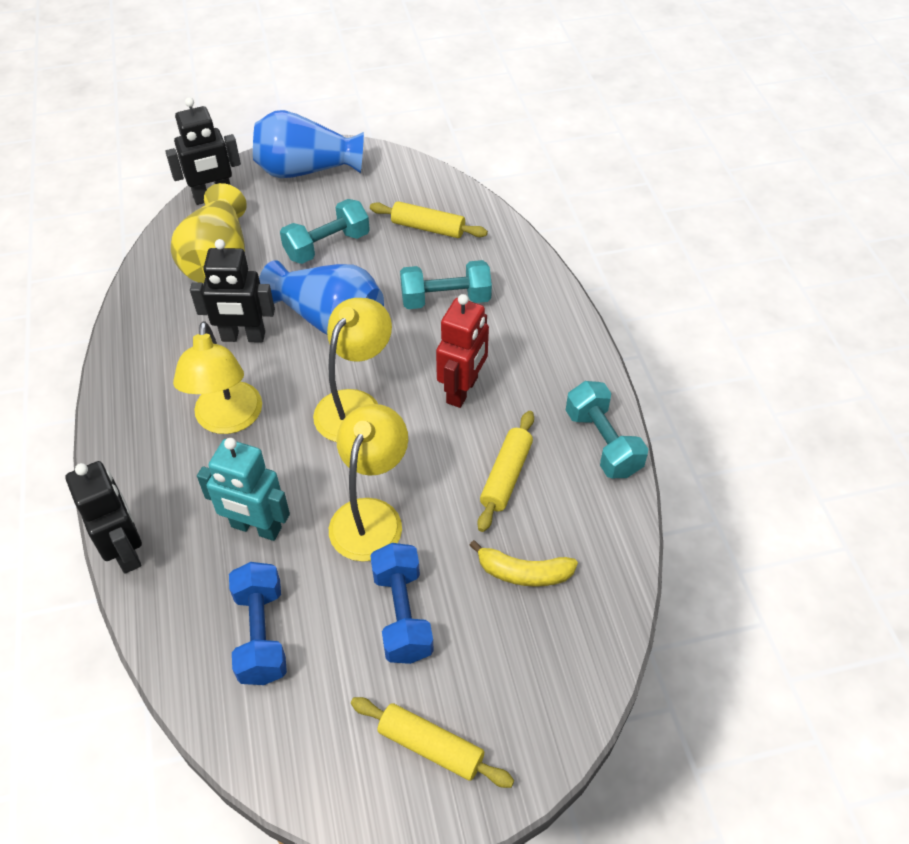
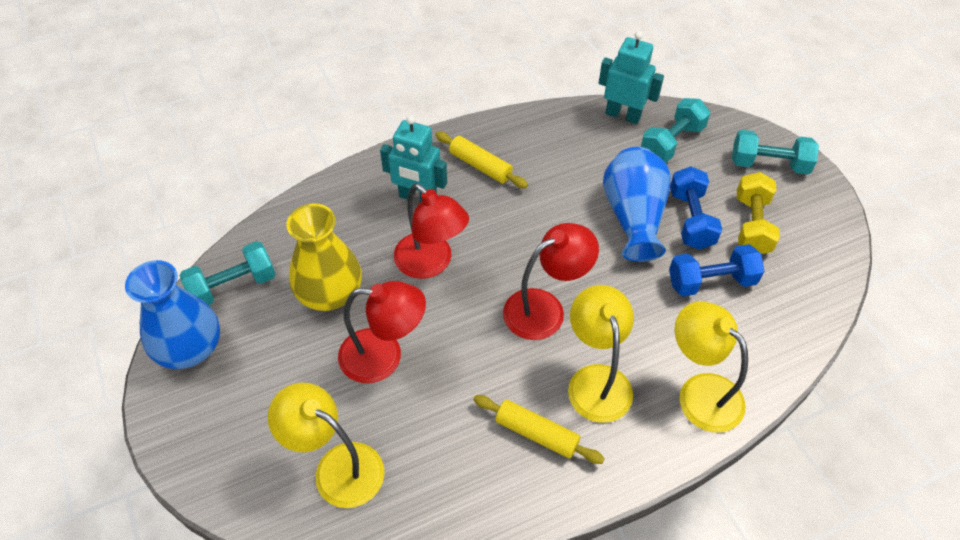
black robot: 3 -> 0
red lamp: 0 -> 3
red robot: 1 -> 0
turquoise robot: 1 -> 2
yellow banana: 1 -> 0
yellow dumbbell: 0 -> 1
yellow rolling pin: 3 -> 2

